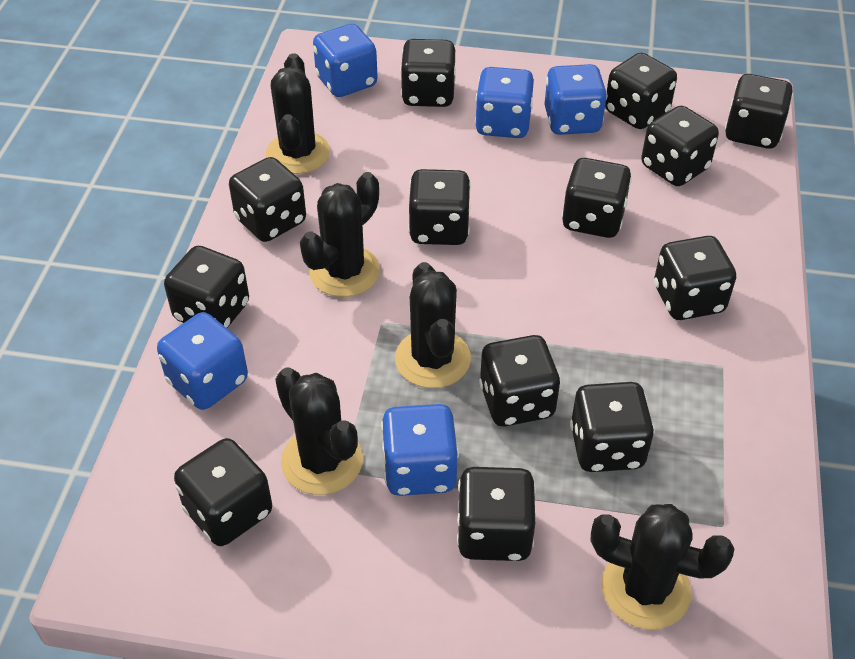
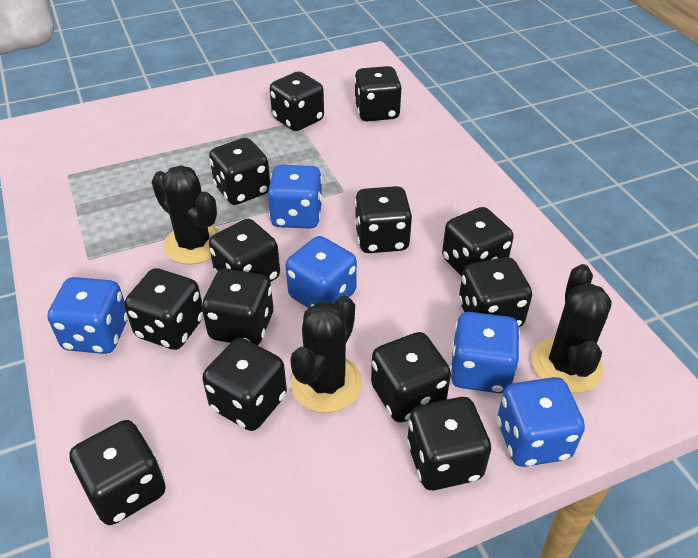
black cactus: 5 -> 3

